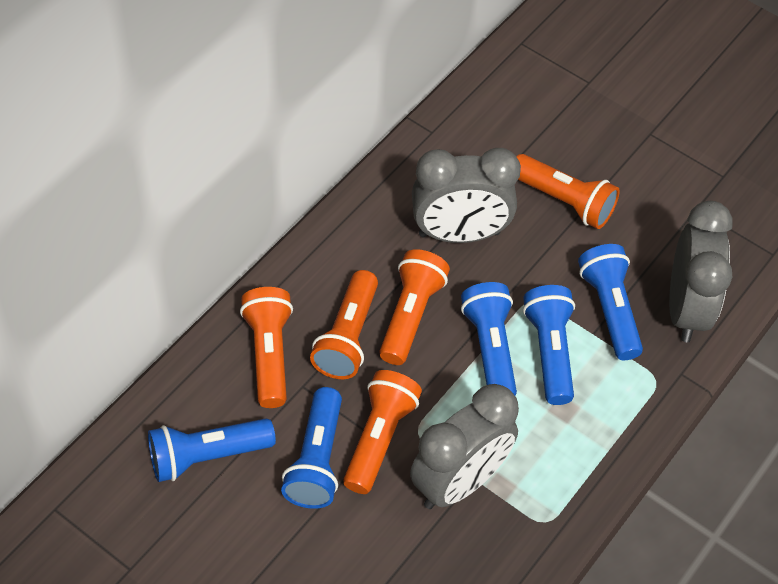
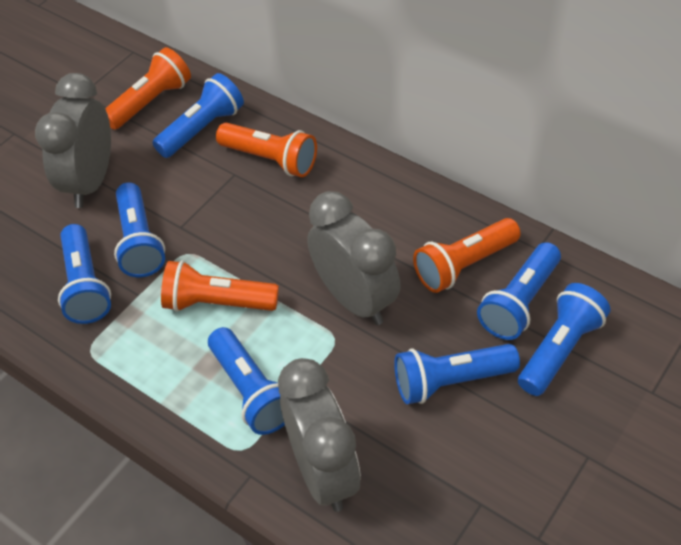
blue flashlight: 5 -> 7
orange flashlight: 5 -> 4

